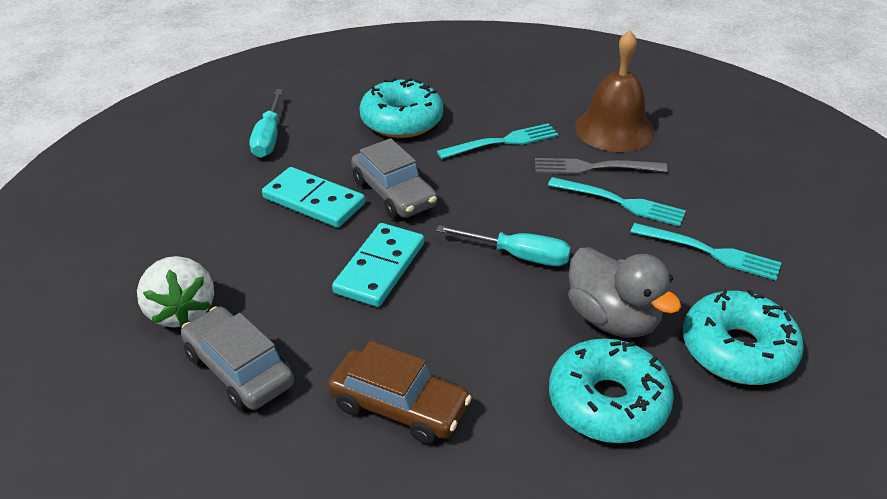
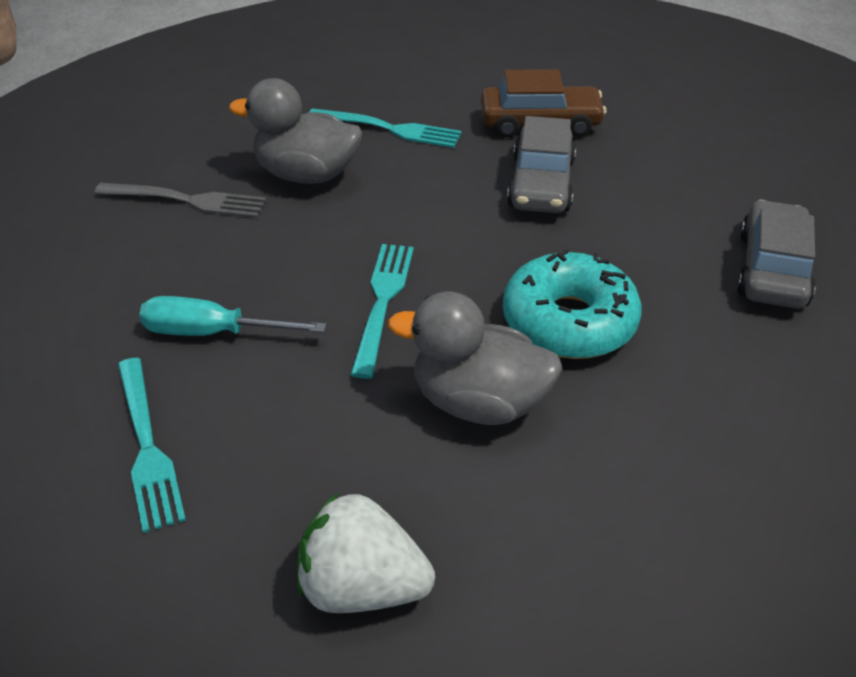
brown bell: 1 -> 0
grey duck: 1 -> 2
turquoise domino: 2 -> 0
turquoise donut: 3 -> 1
turquoise screwdriver: 2 -> 1

